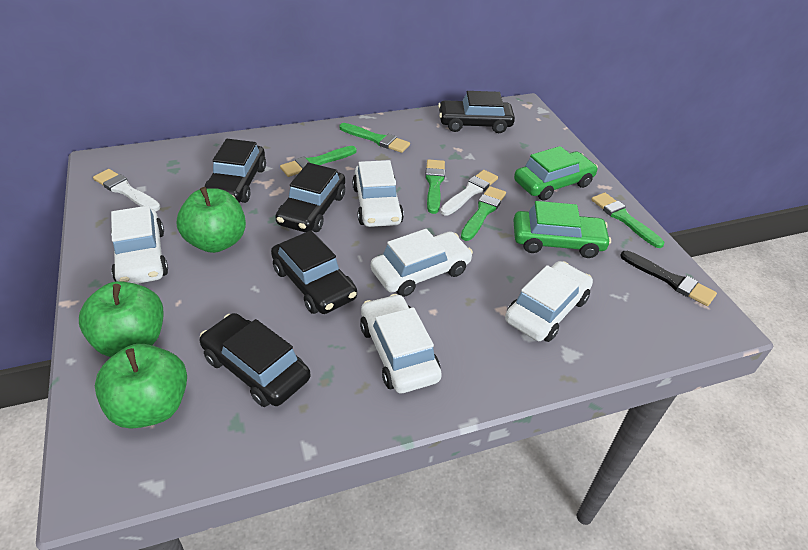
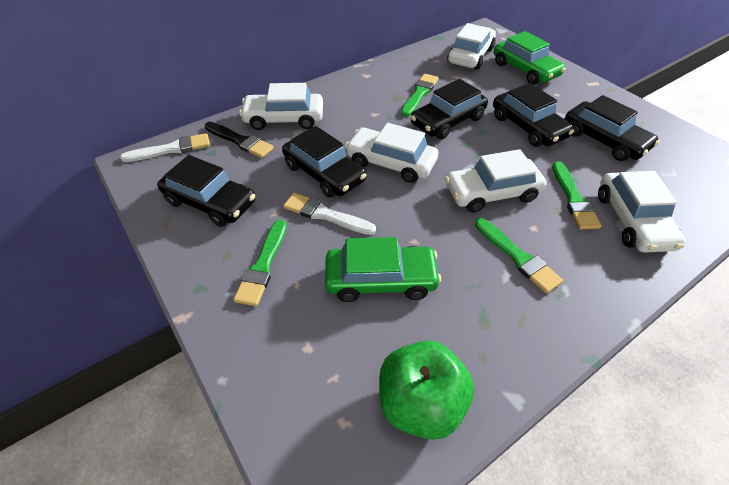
green apple: 3 -> 1
green brush: 5 -> 4

